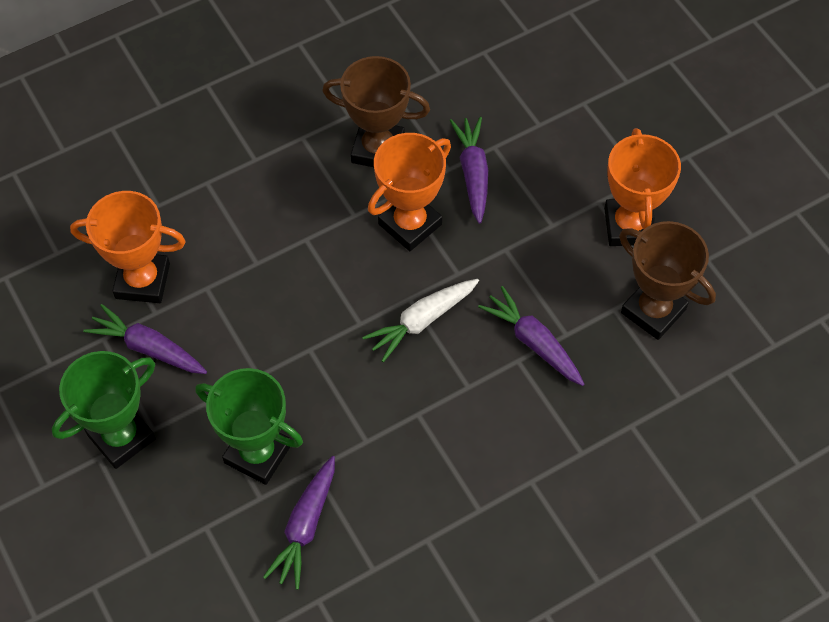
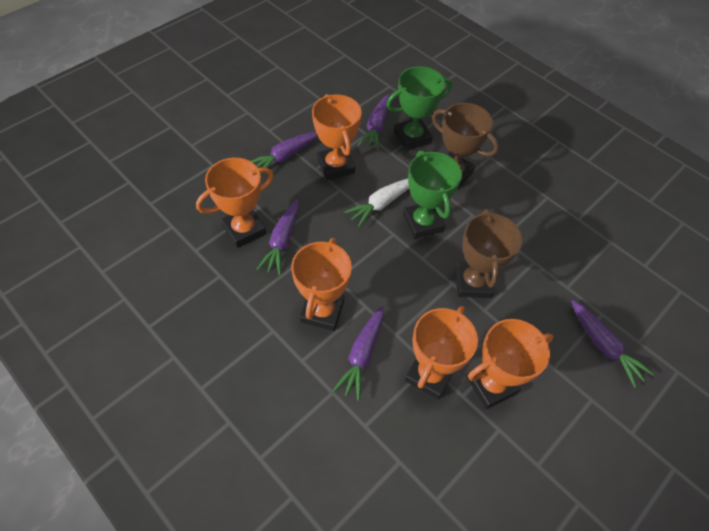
orange trophy: 3 -> 5
purple carrot: 4 -> 5

